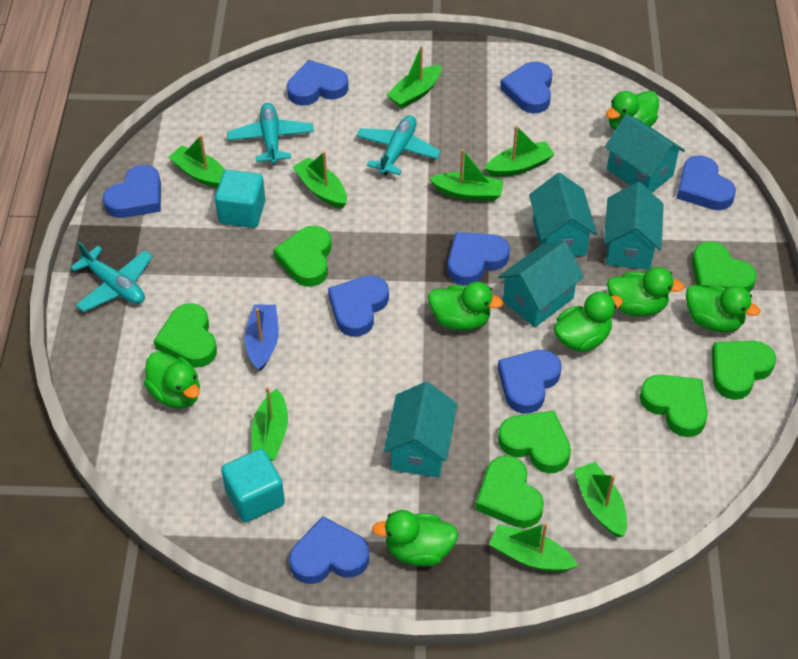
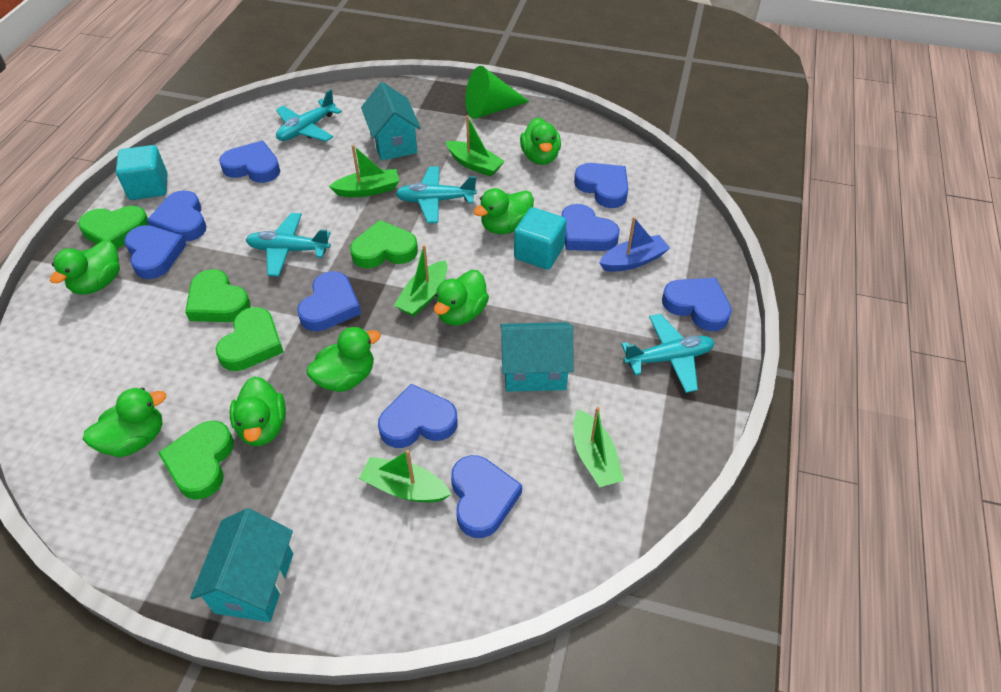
blue heart: 8 -> 9
green boat: 8 -> 5
green cone: 0 -> 1
green heart: 7 -> 5
turquoise house: 5 -> 3
turquoise plane: 3 -> 4

